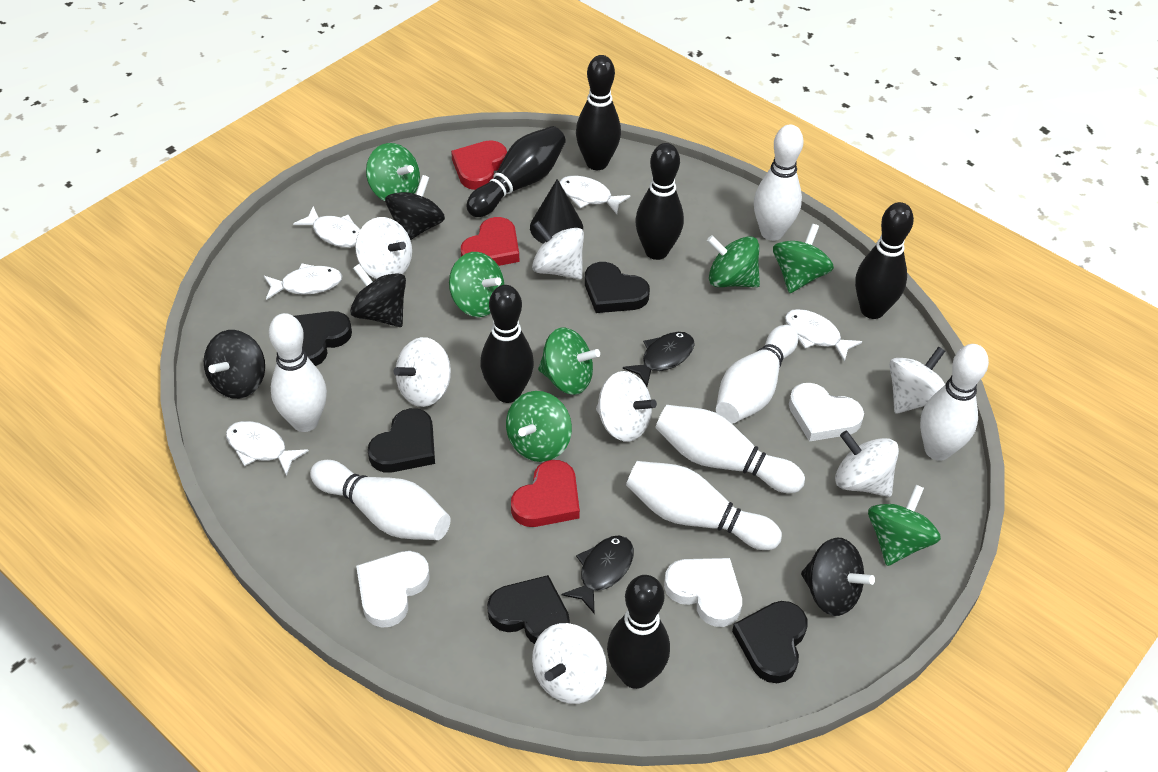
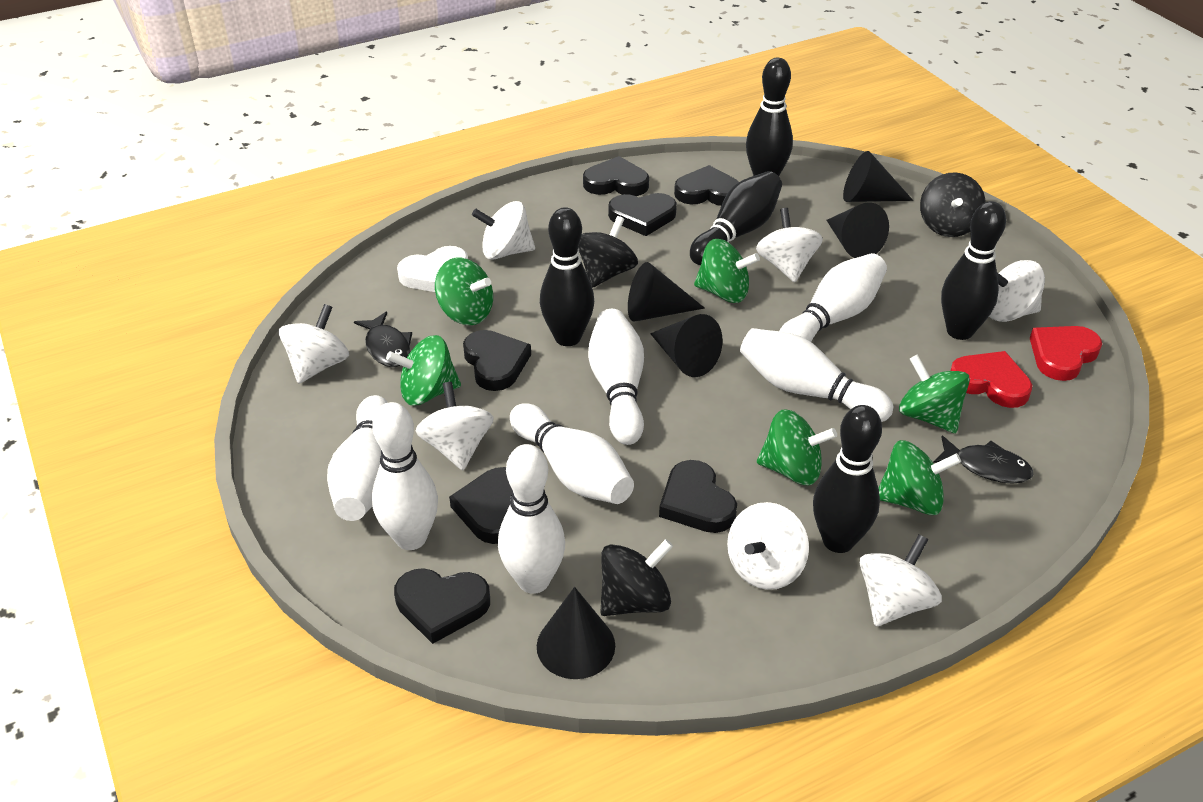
black bowling pin: 6 -> 5
black cone: 1 -> 5
black heart: 5 -> 7
black spinning top: 4 -> 3
green spinning top: 7 -> 6
red heart: 3 -> 2
white fish: 5 -> 0
white heart: 3 -> 1

